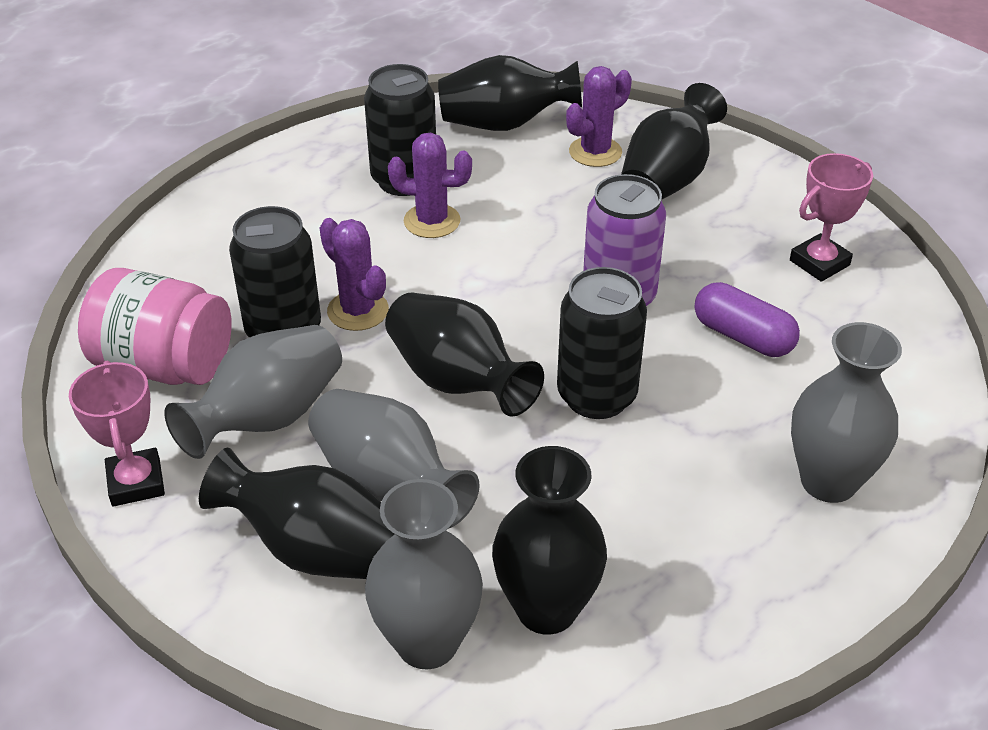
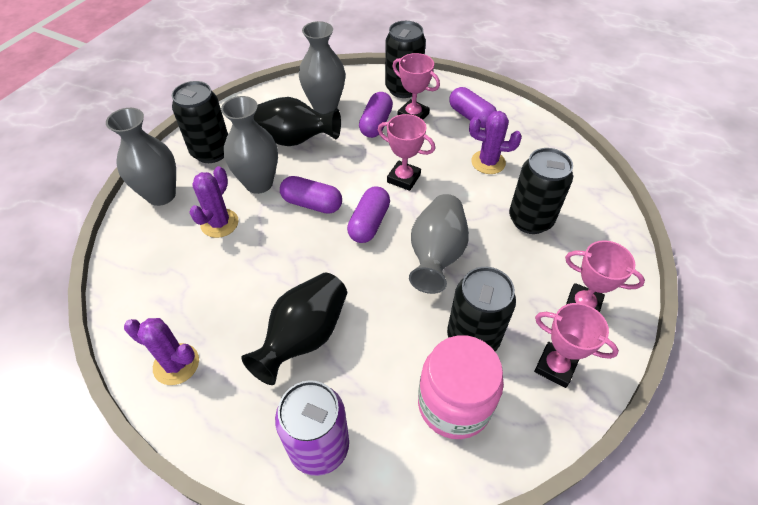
black can: 3 -> 4
black vase: 5 -> 2
pink trophy: 2 -> 4
purple capsule: 1 -> 4

